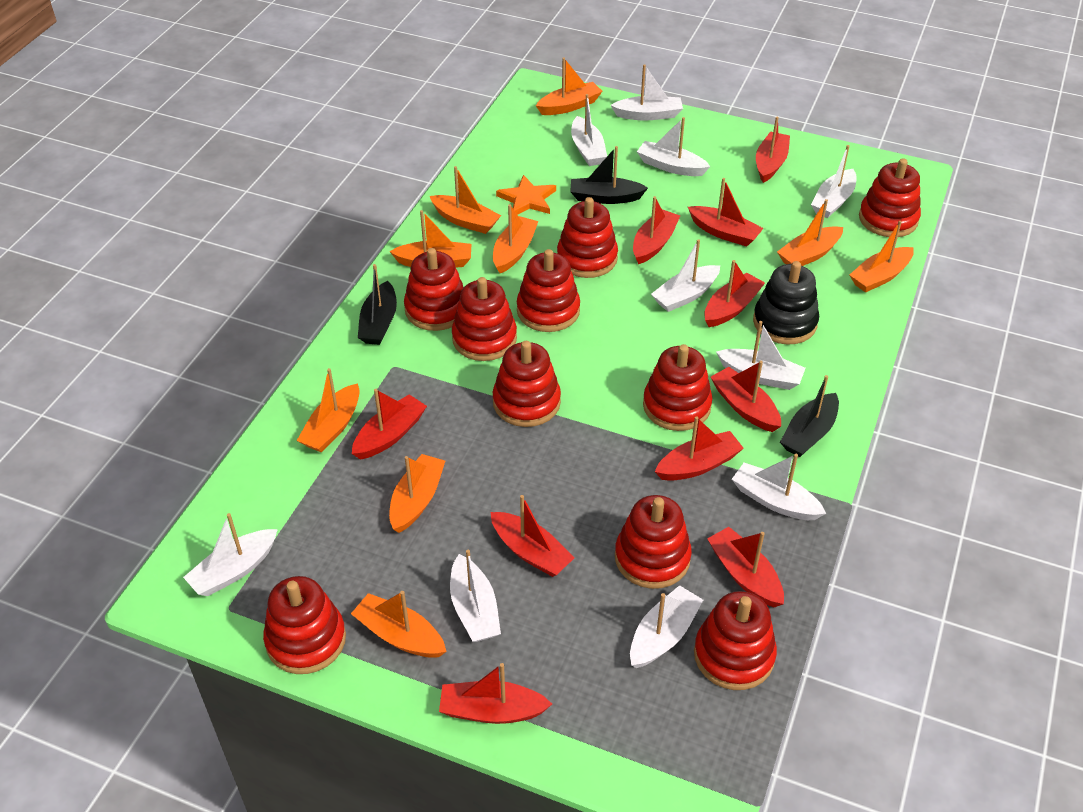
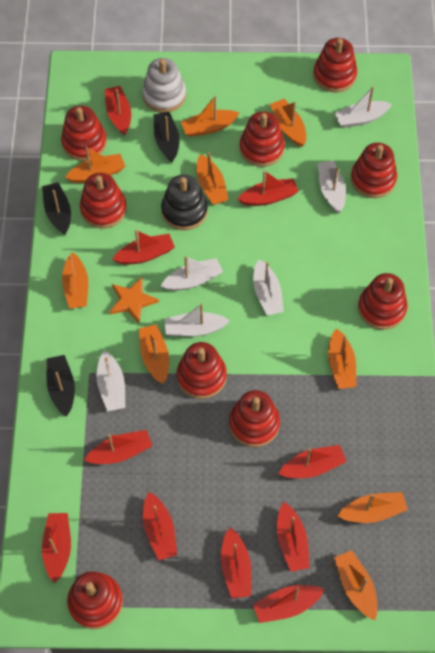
red stacking toy: 10 -> 9
white boat: 10 -> 6
white stacking toy: 0 -> 1

